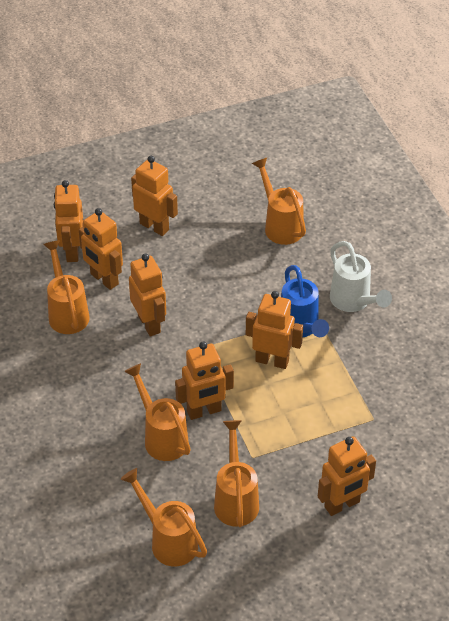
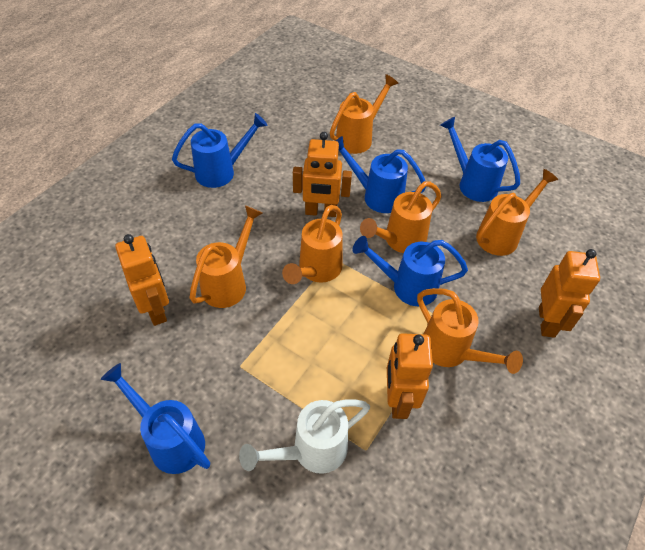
blue watering can: 1 -> 5
orange robot: 7 -> 4
orange watering can: 5 -> 6

